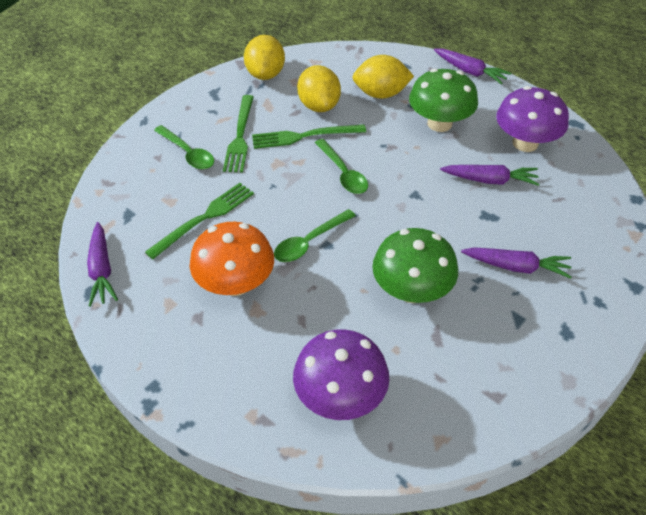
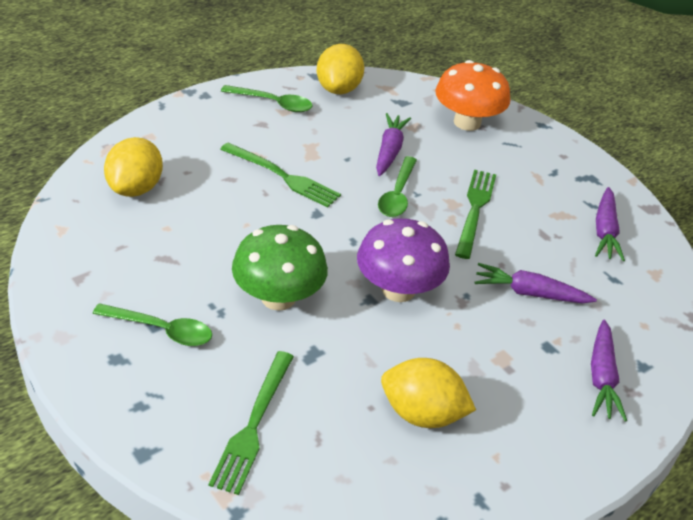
green mushroom: 2 -> 1
purple mushroom: 2 -> 1

